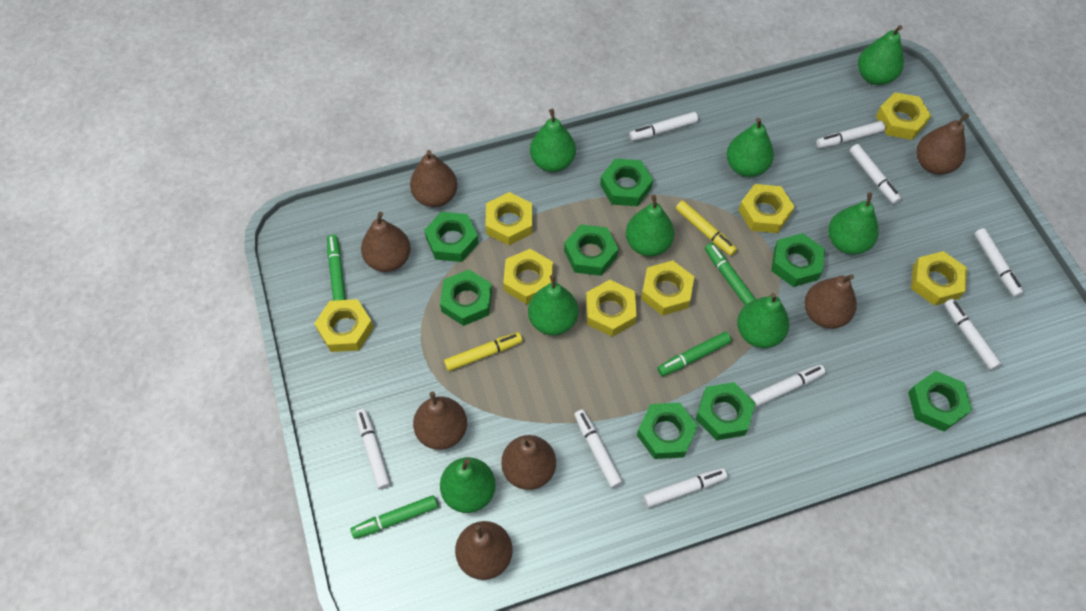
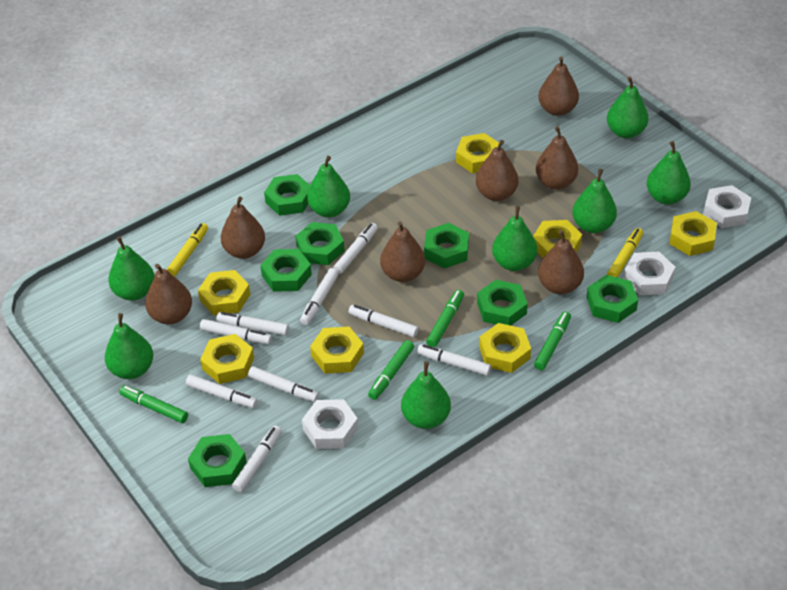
green nut: 8 -> 7
white nut: 0 -> 3
yellow nut: 8 -> 7

